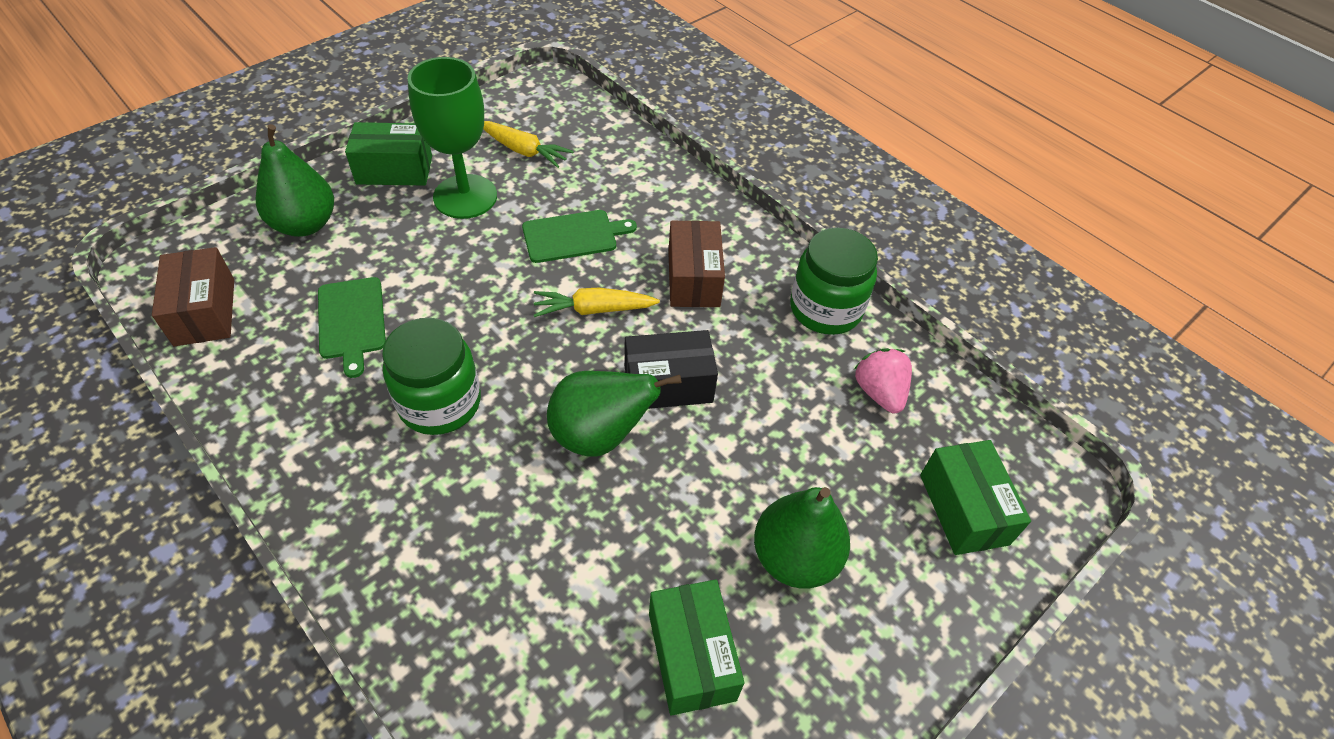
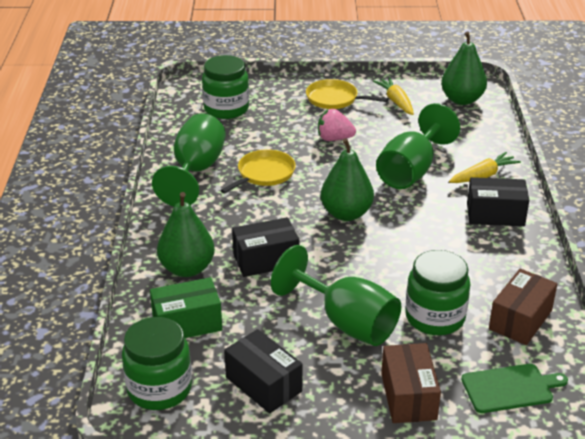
black box: 1 -> 3
green box: 3 -> 1
green cutting board: 2 -> 1
green goblet: 1 -> 3
green jar: 2 -> 3
yellow pan: 0 -> 2

